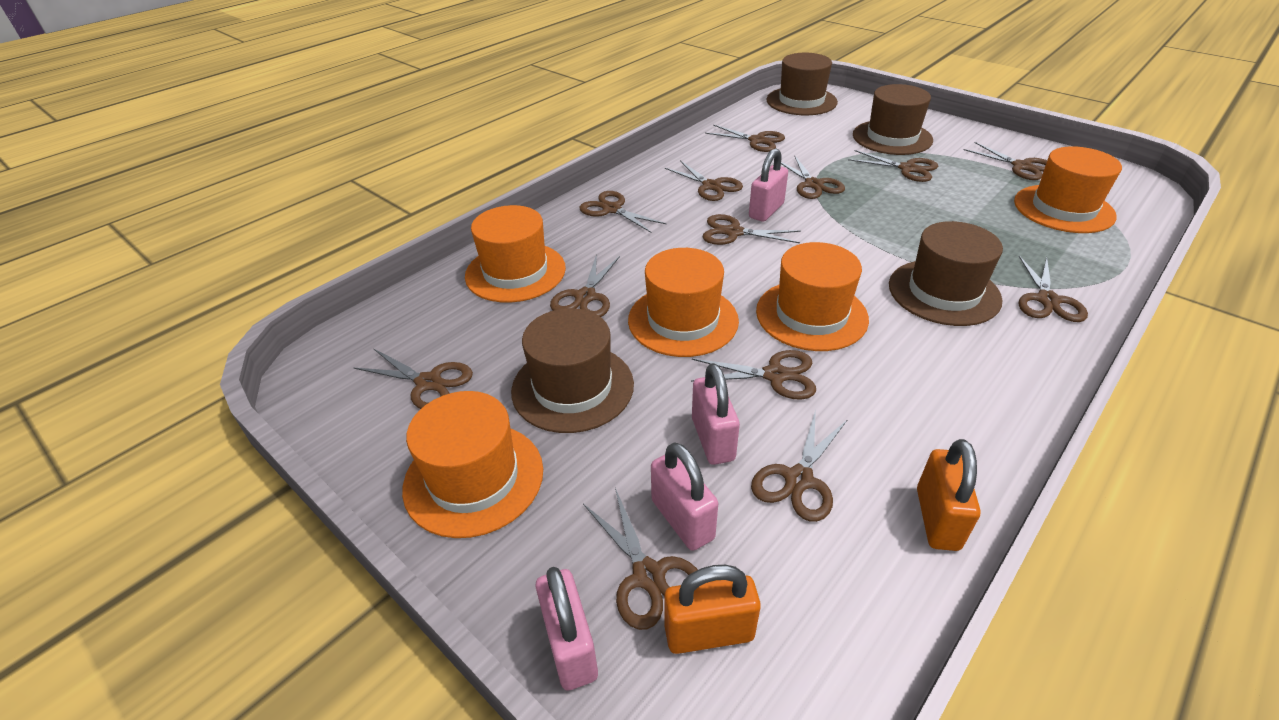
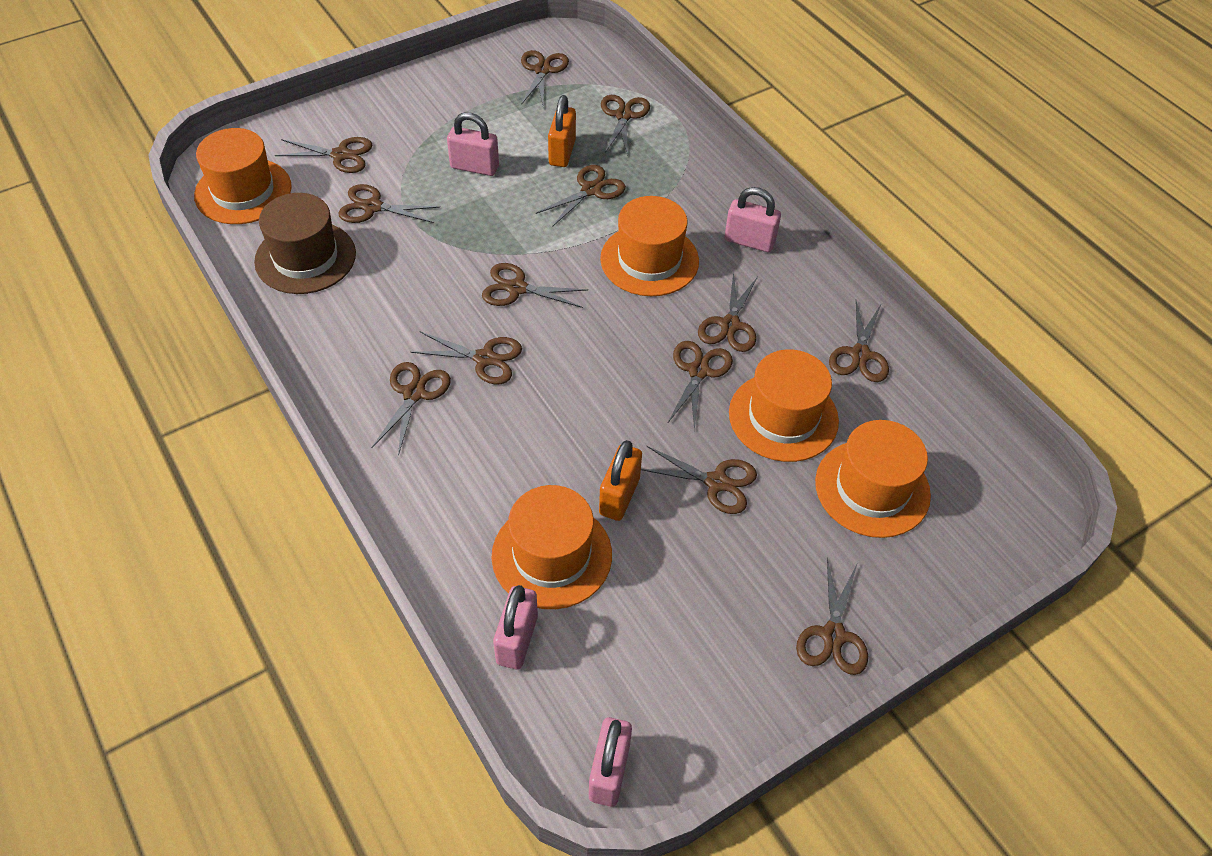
brown hat: 4 -> 1

